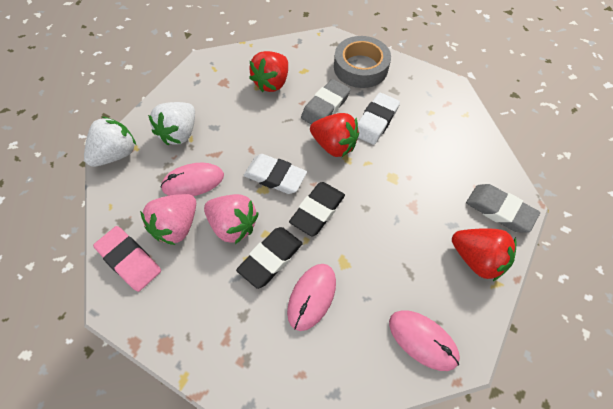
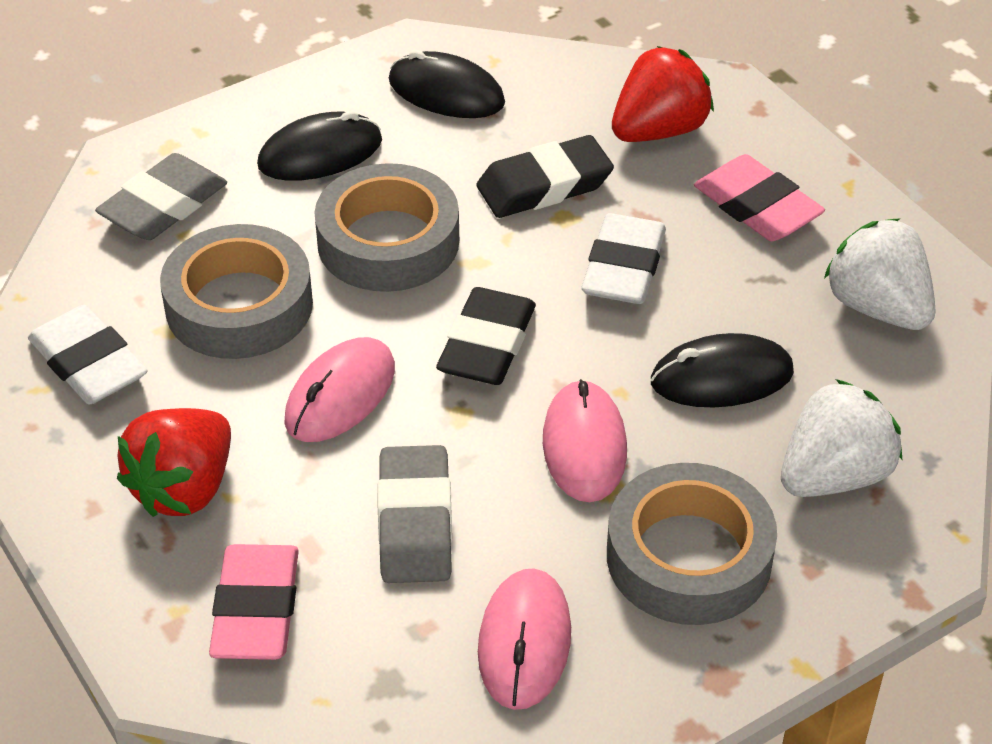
black mouse: 0 -> 3
grey tape: 1 -> 3
pink eraser: 1 -> 2
pink strawberry: 2 -> 0
red strawberry: 3 -> 2

